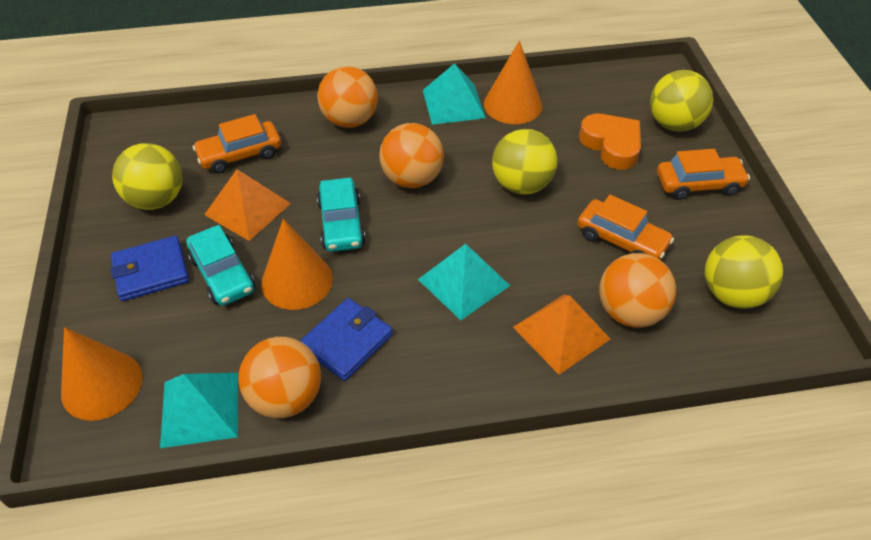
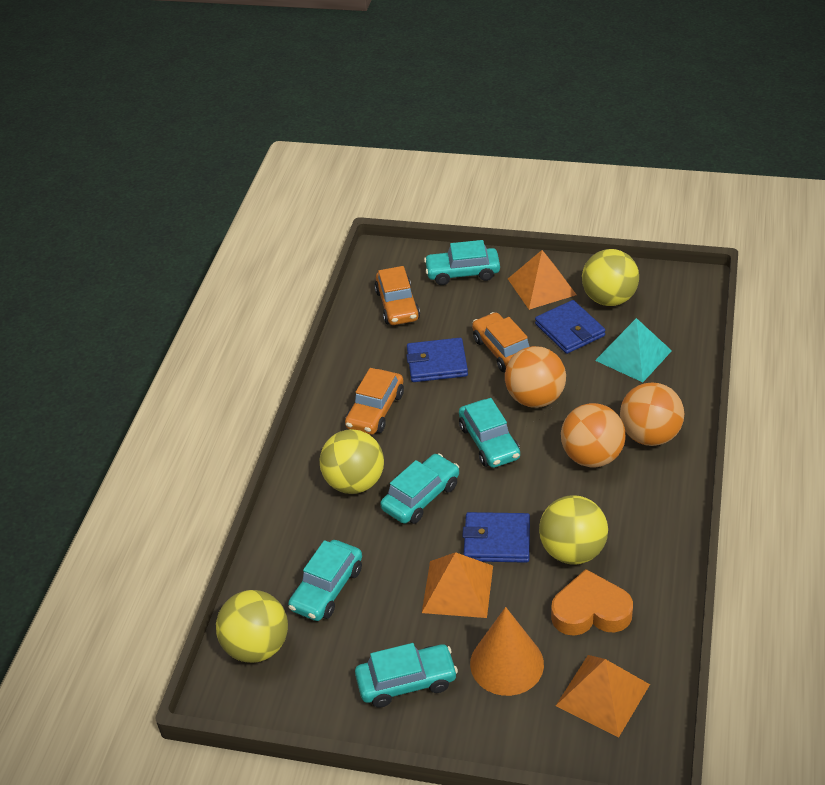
blue wallet: 2 -> 3
orange ball: 4 -> 3
orange cone: 3 -> 1
orange pyramid: 2 -> 3
turquoise car: 2 -> 5
turquoise pyramid: 3 -> 1

